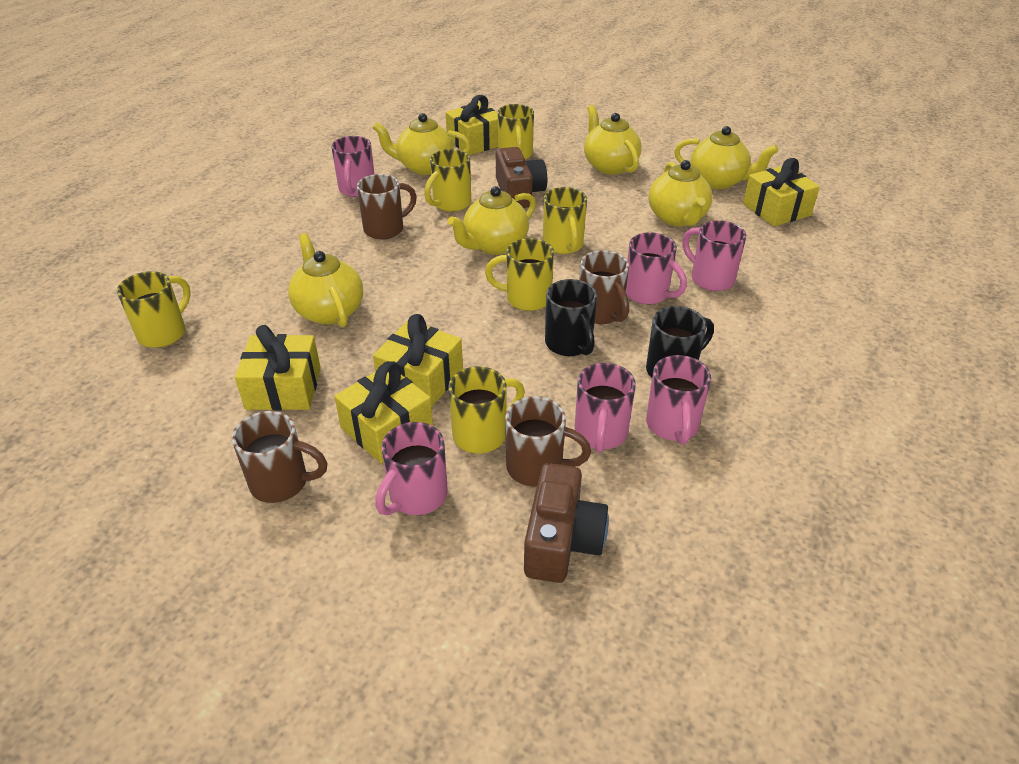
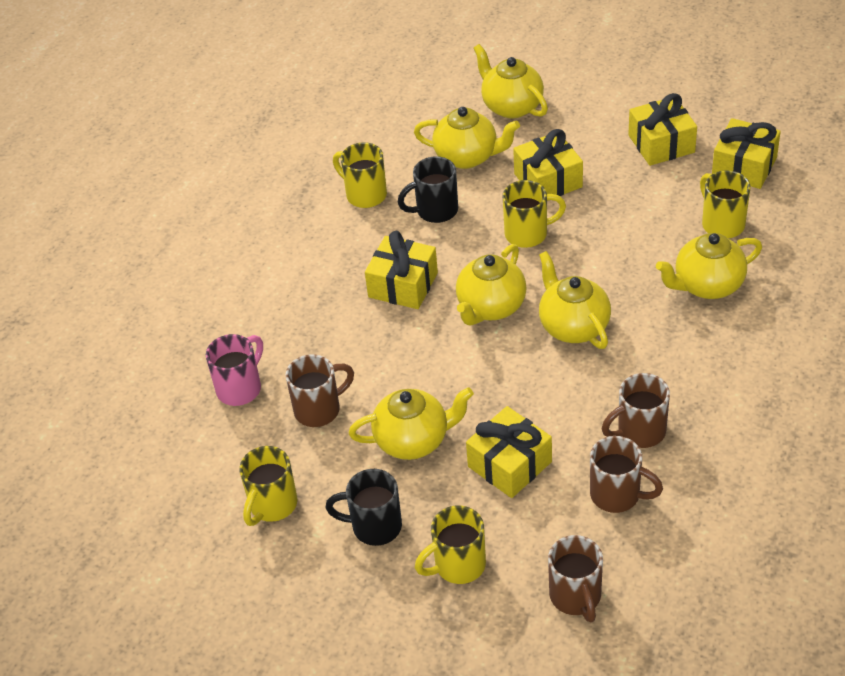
brown camera: 2 -> 0
pink mug: 6 -> 1
yellow mug: 6 -> 5

